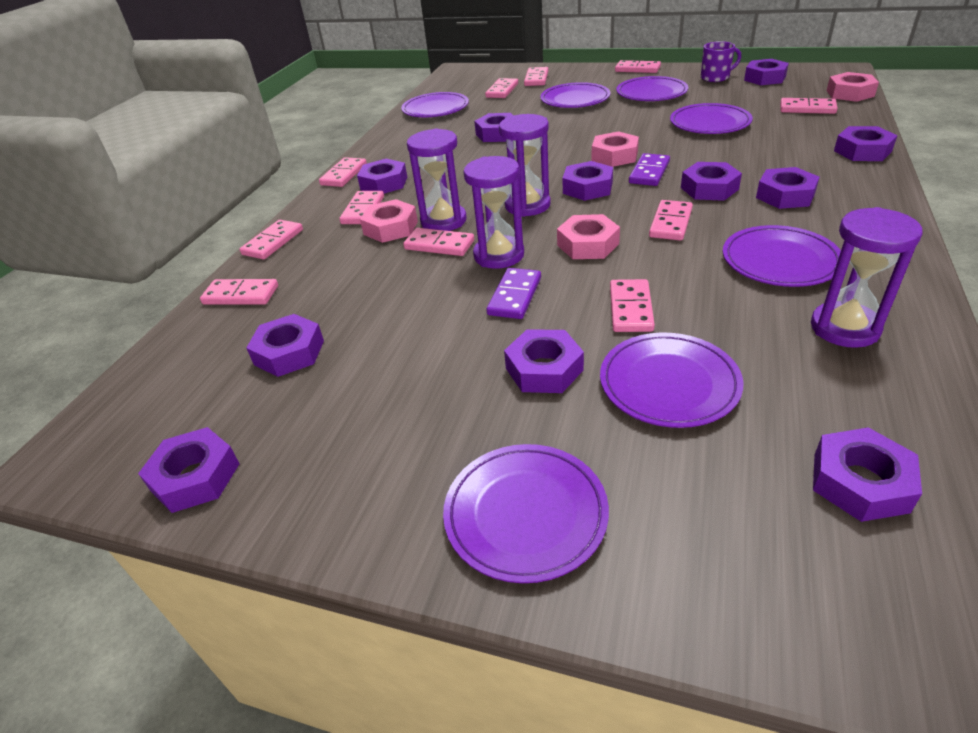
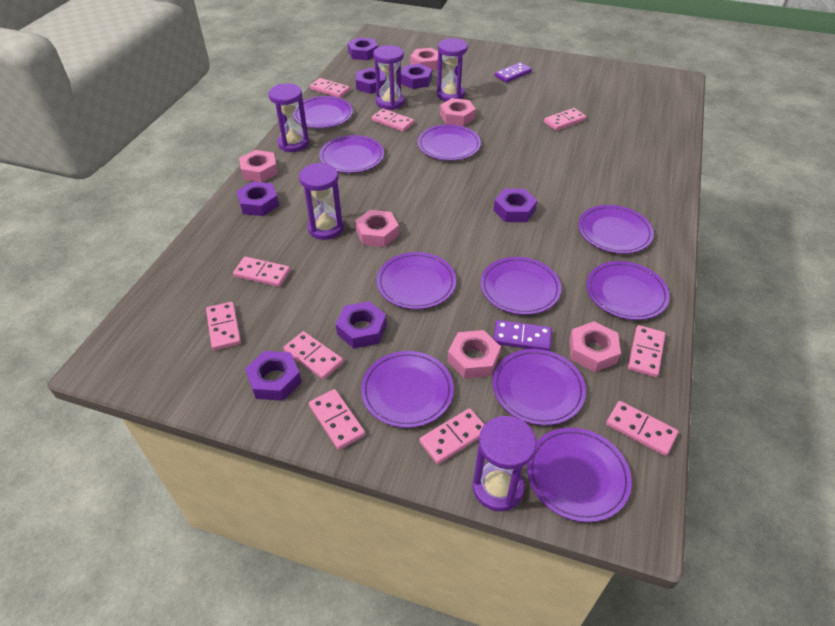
pink domino: 11 -> 10
pink nut: 4 -> 6
purple hourglass: 4 -> 5
purple mug: 1 -> 0
purple nut: 11 -> 7
purple plate: 7 -> 10

